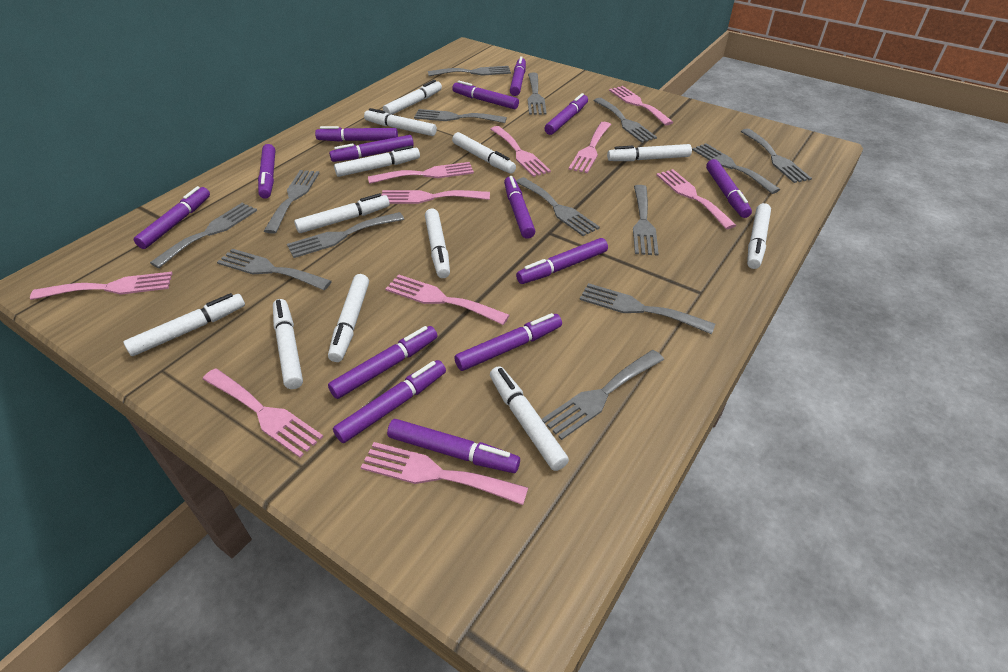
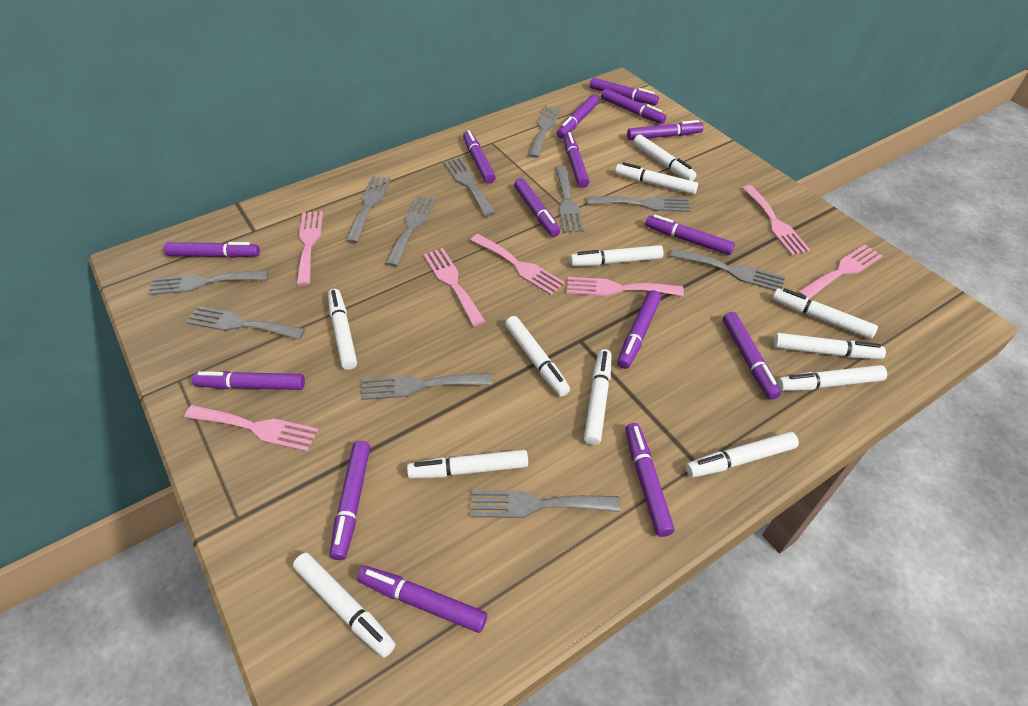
grey fork: 14 -> 11
pink fork: 10 -> 7
purple marker: 14 -> 15

